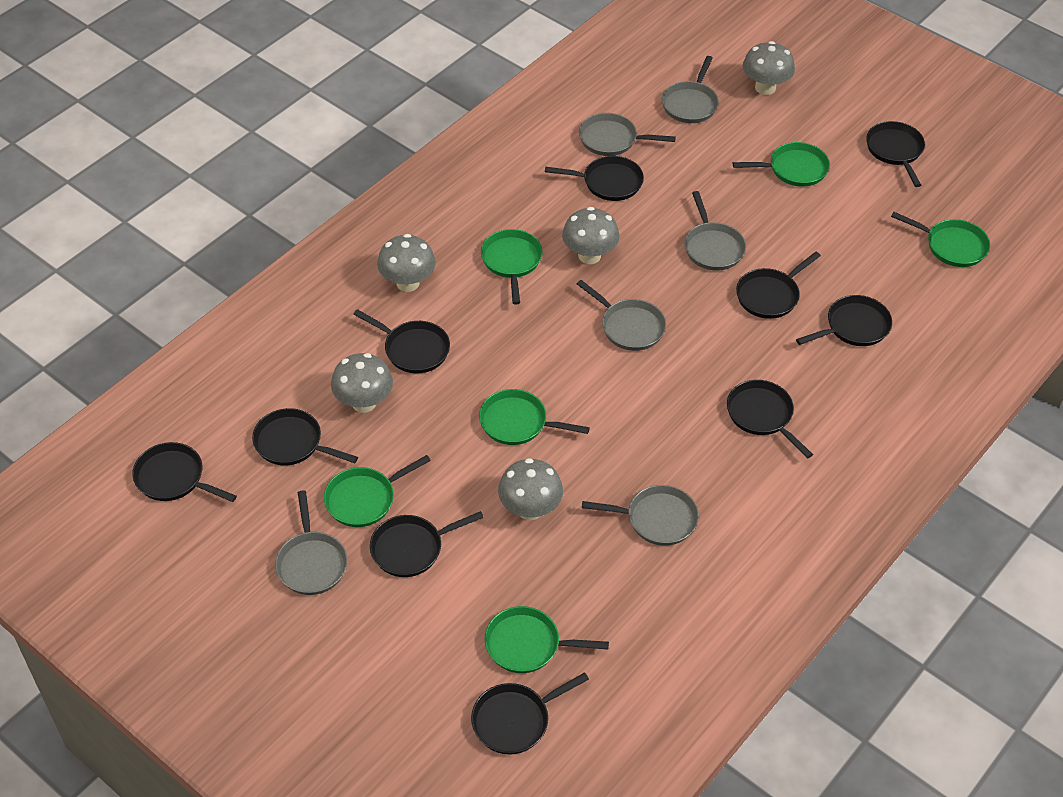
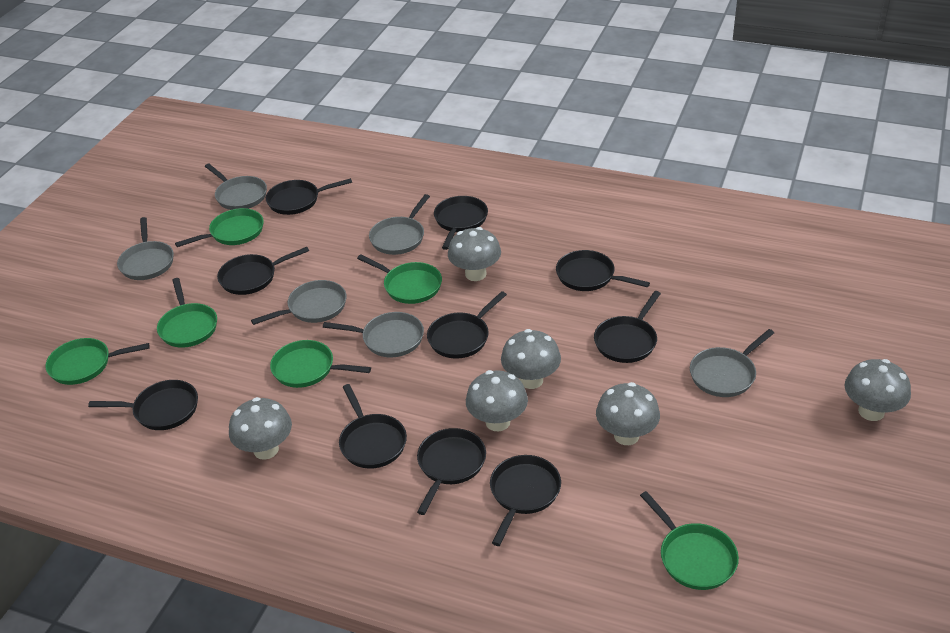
grey mushroom: 5 -> 6

